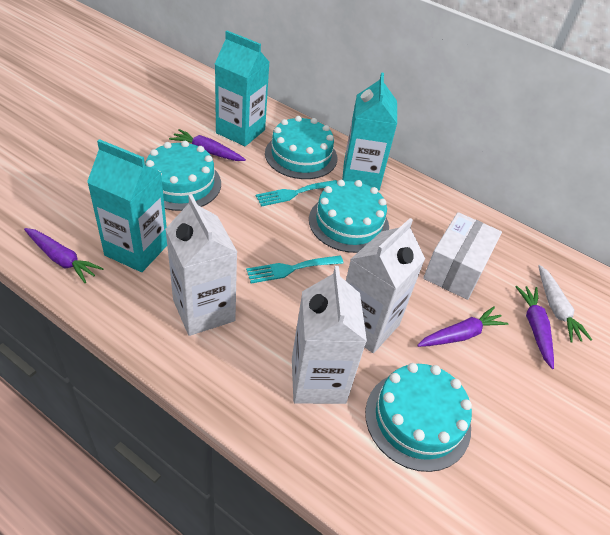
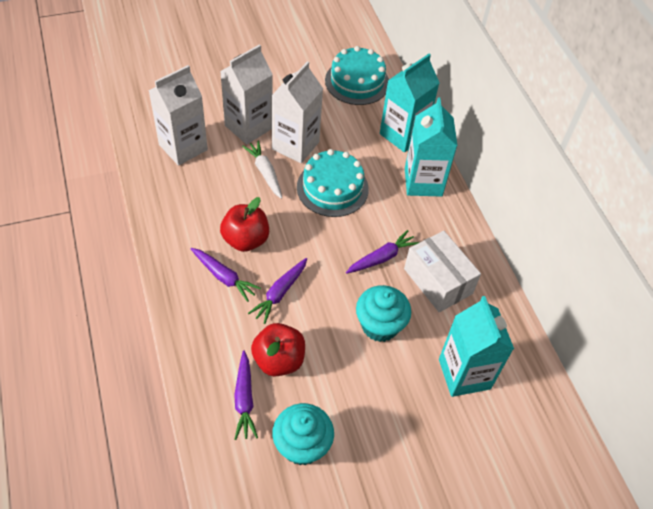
red apple: 0 -> 2
turquoise cake: 4 -> 2
turquoise cupcake: 0 -> 2
turquoise fork: 2 -> 0

